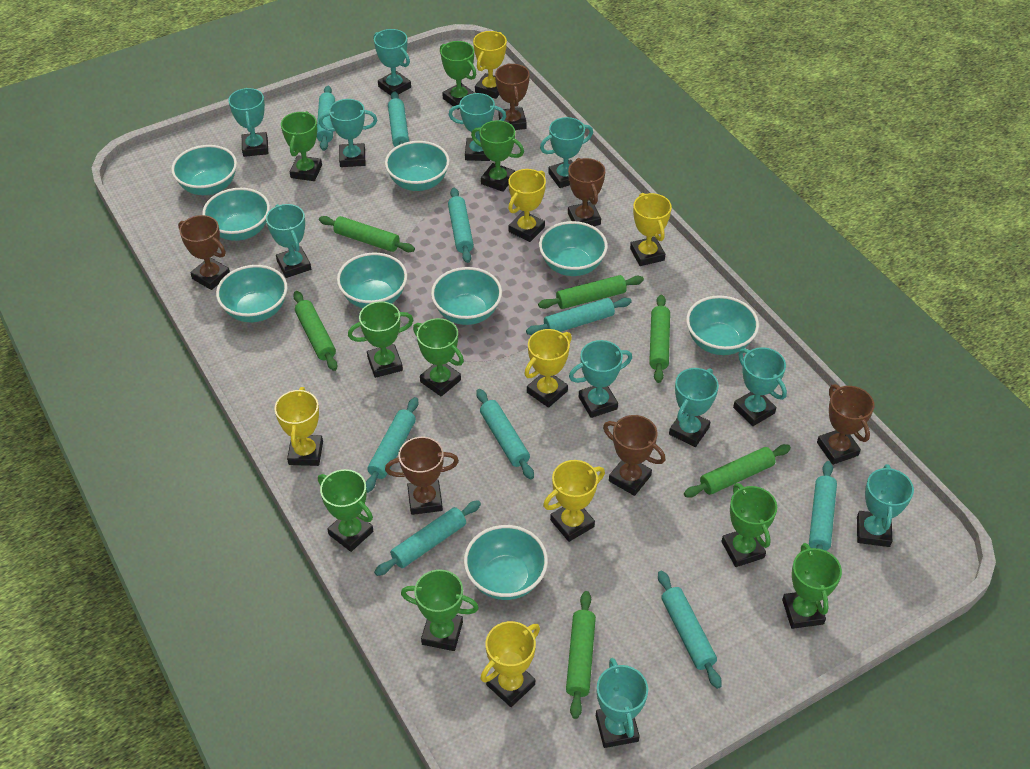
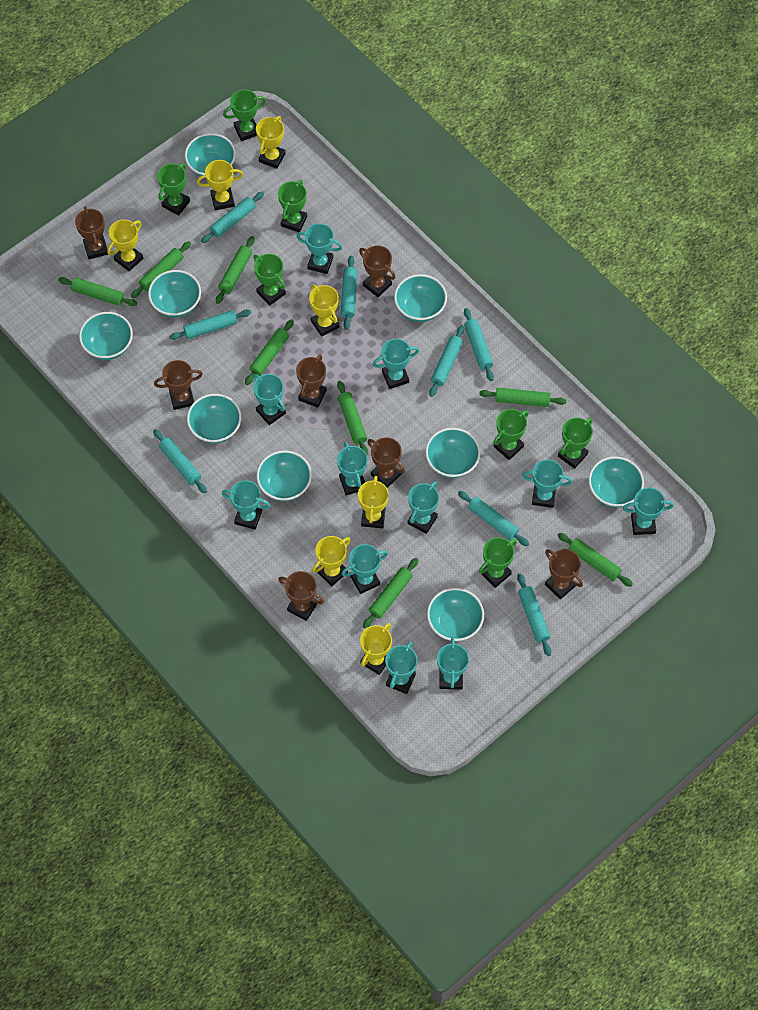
brown trophy: 6 -> 7
green rolling pin: 6 -> 8
green trophy: 9 -> 7
turquoise rolling pin: 9 -> 8

